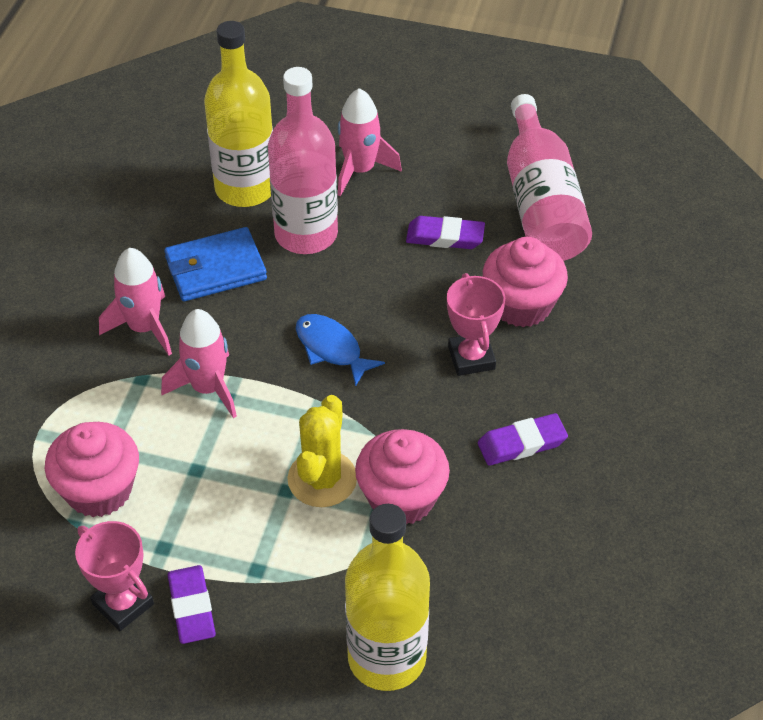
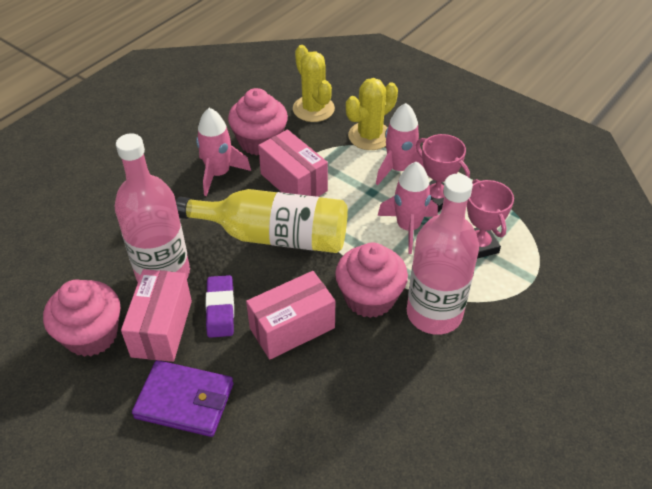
blue fish: 1 -> 0
blue wallet: 1 -> 0
pink box: 0 -> 3
purple eraser: 3 -> 1
purple wallet: 0 -> 1
yellow bottle: 2 -> 1
yellow cactus: 1 -> 2

